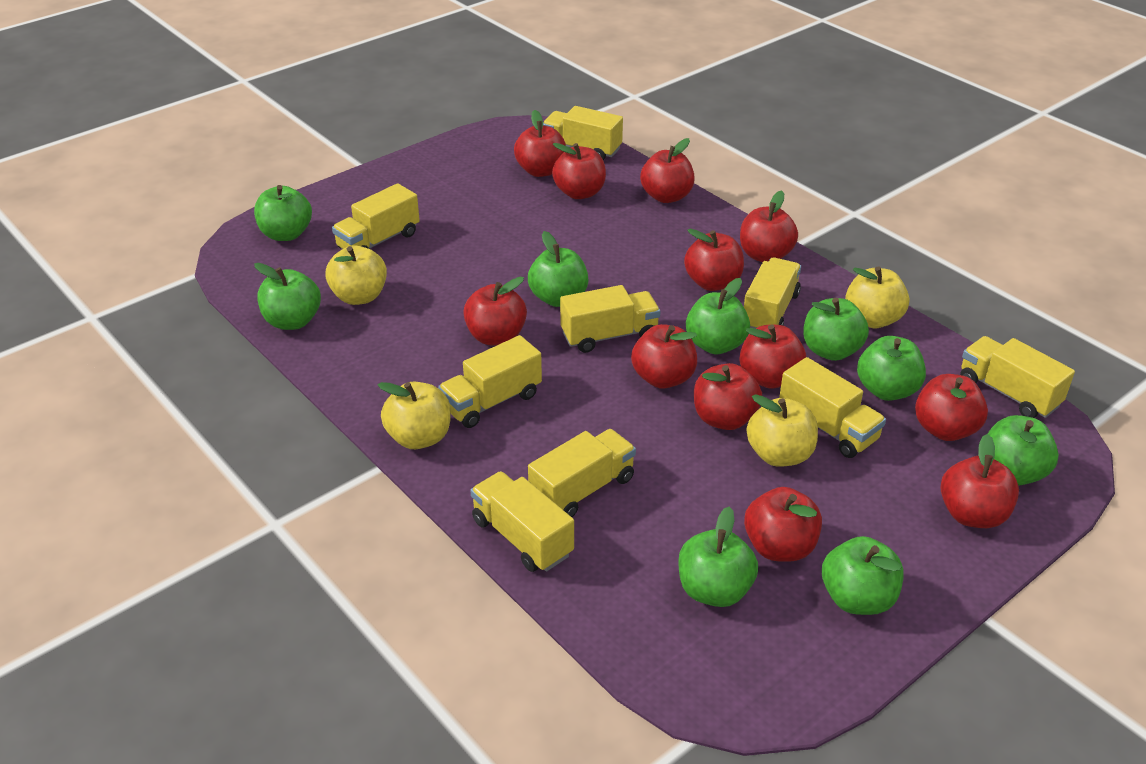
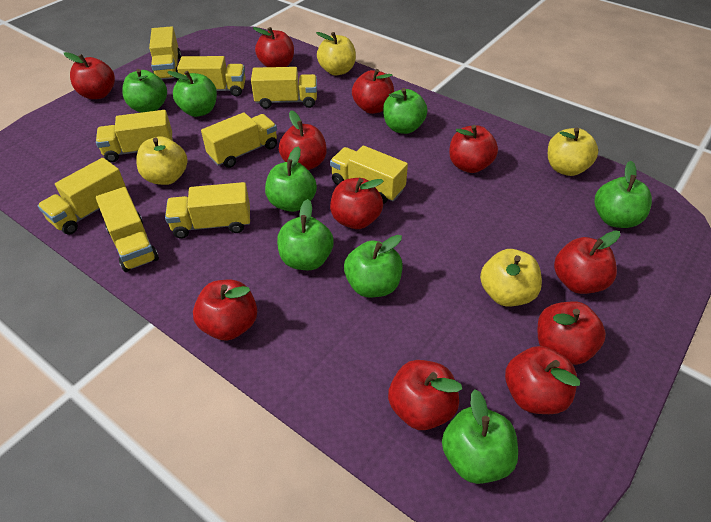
green apple: 9 -> 8
red apple: 12 -> 11

